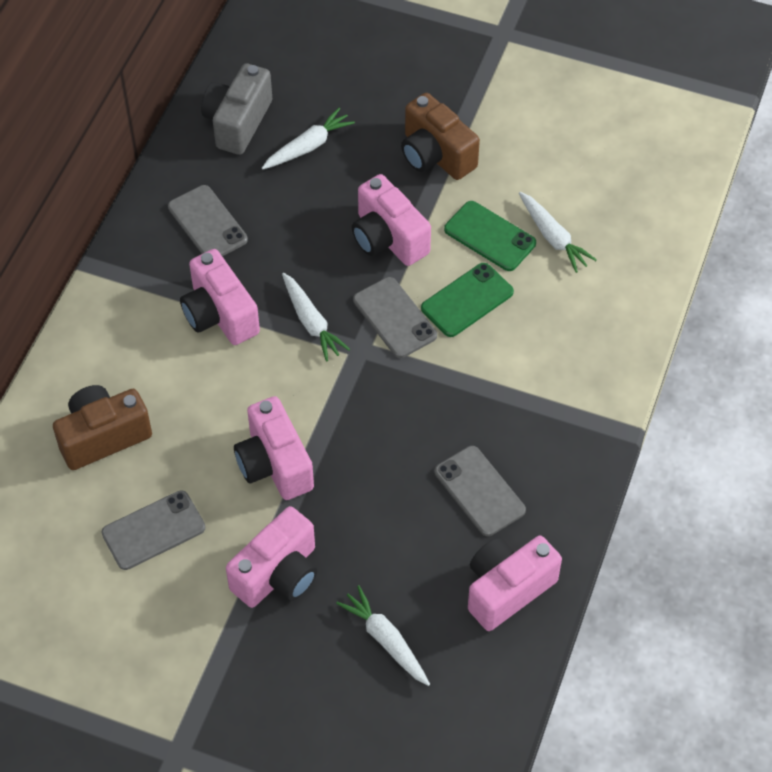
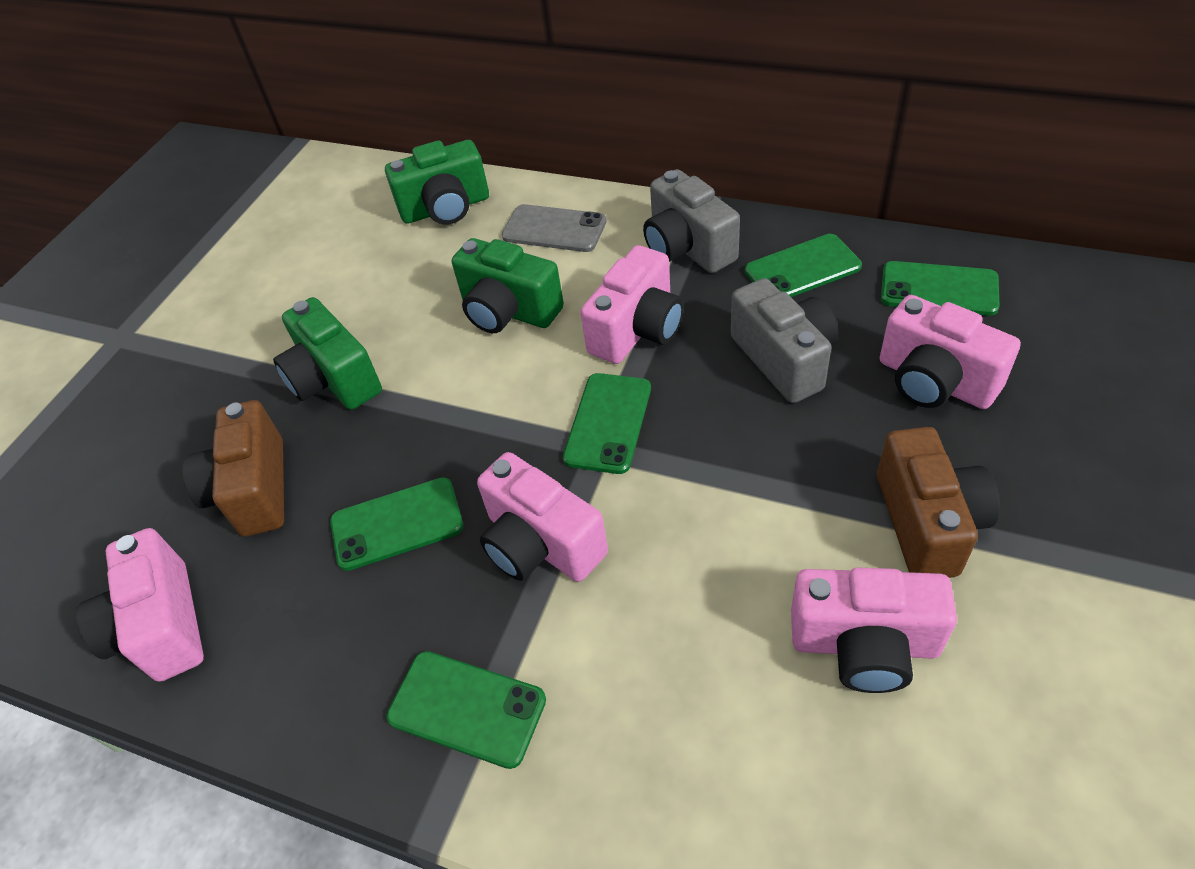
green camera: 0 -> 3
green phone: 2 -> 5
grey camera: 1 -> 2
grey phone: 4 -> 1
white carrot: 4 -> 0

